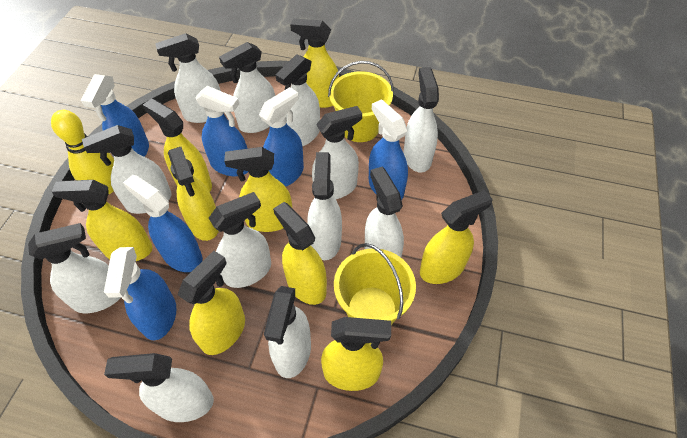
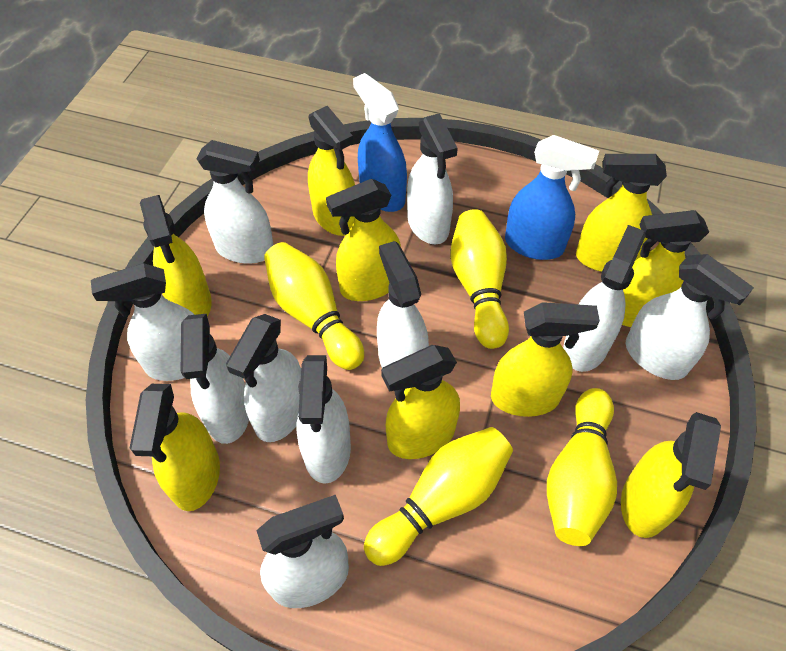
blue spray bottle: 6 -> 2
white spray bottle: 12 -> 10
yellow bowling pin: 1 -> 4
yellow bucket: 2 -> 0

